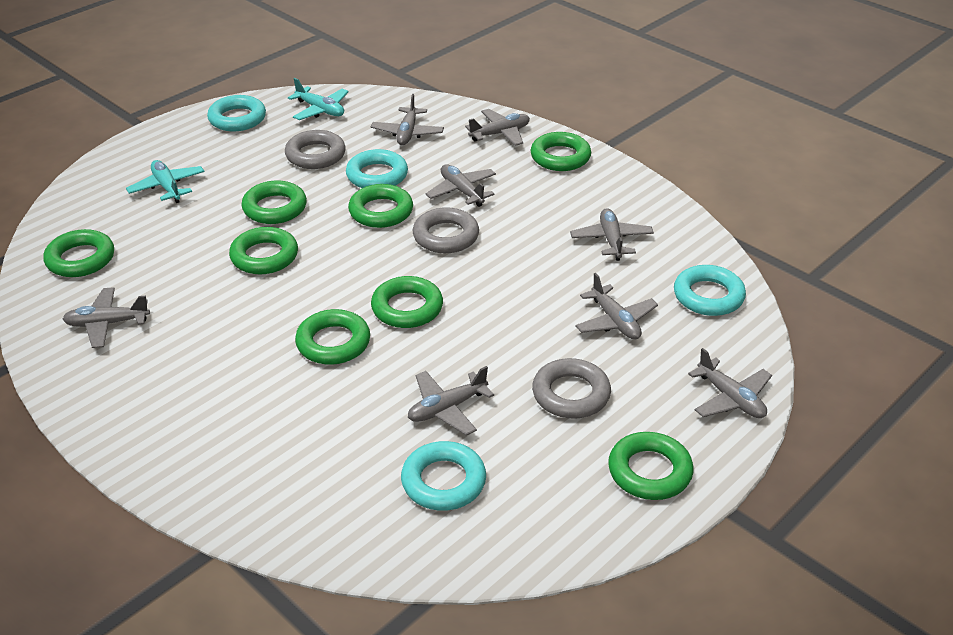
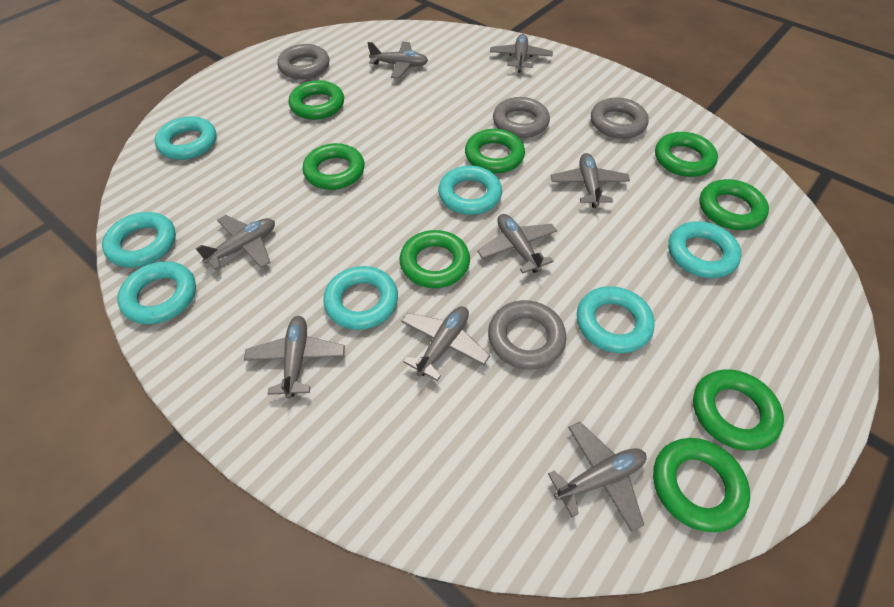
grey ring: 3 -> 4
turquoise plane: 2 -> 0
turquoise ring: 4 -> 7

